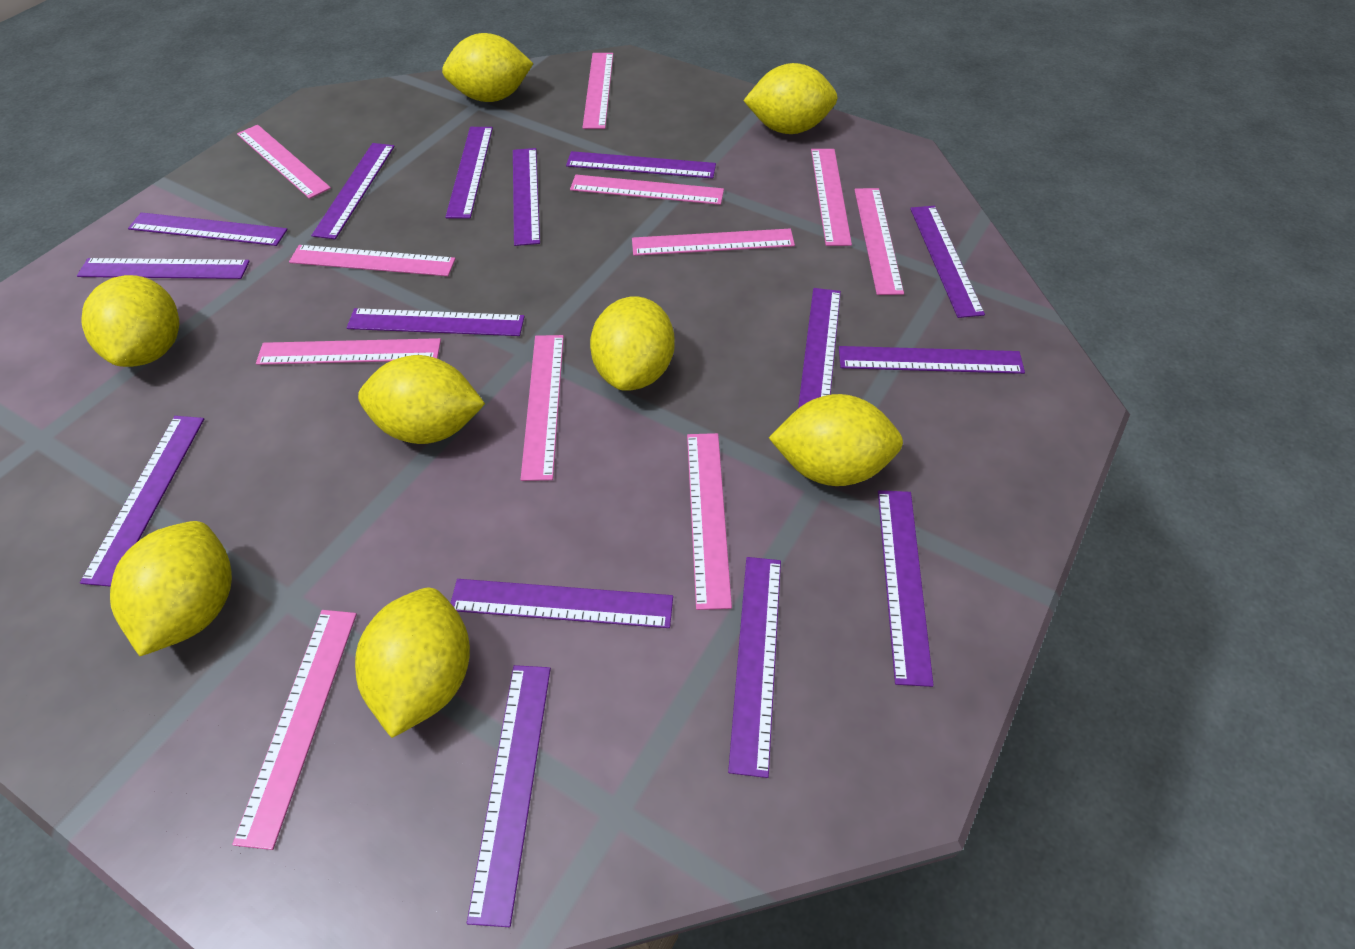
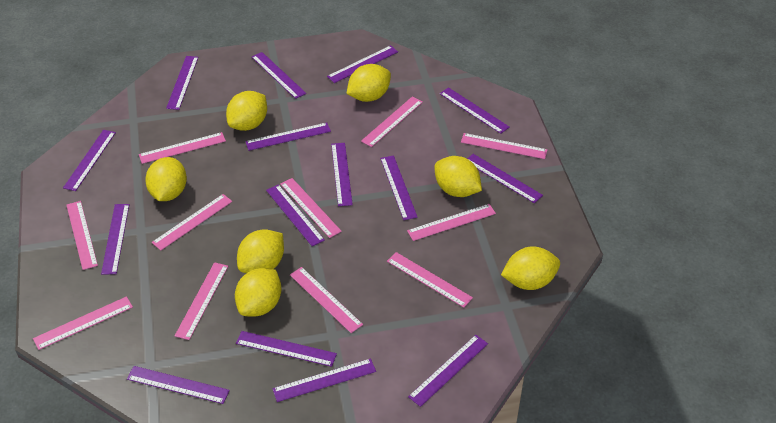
yellow lemon: 8 -> 7

